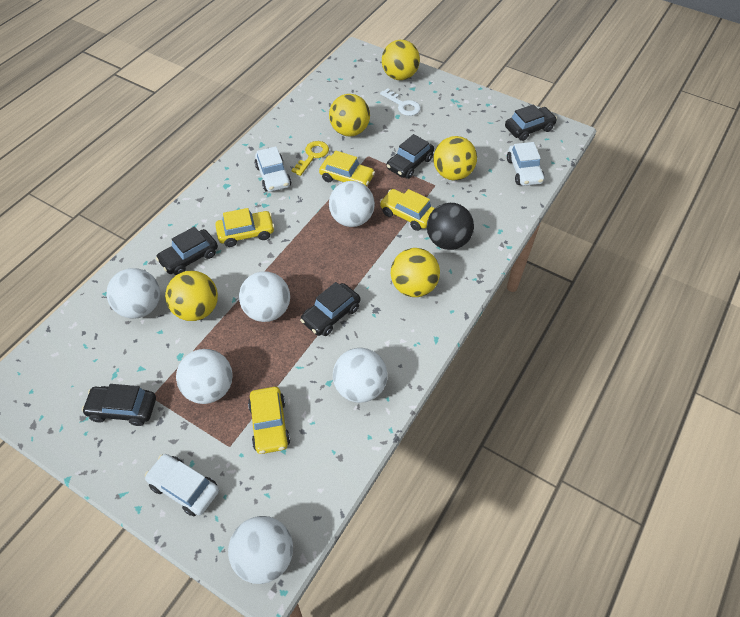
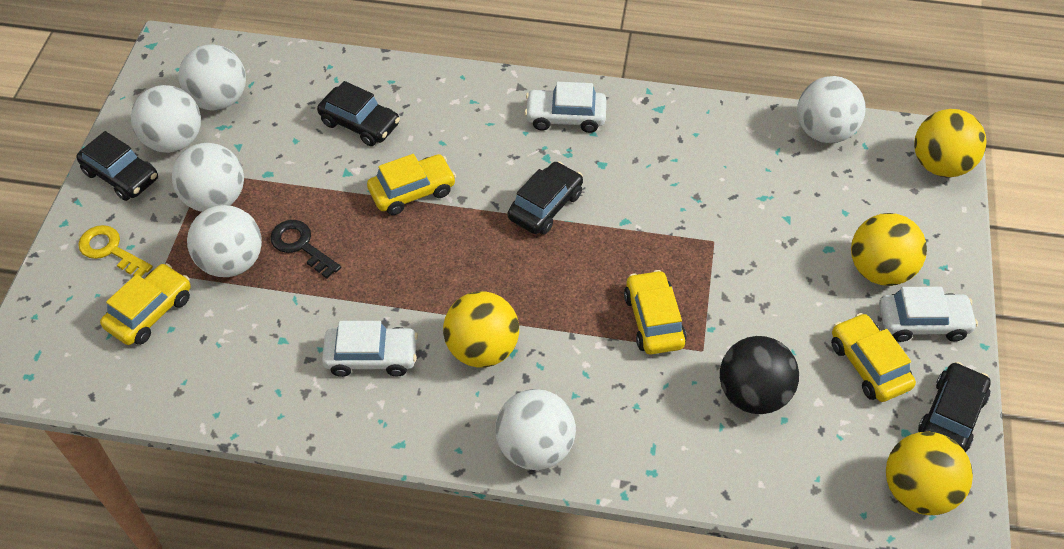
black car: 5 -> 4
black key: 0 -> 1
white key: 1 -> 0
yellow ball: 5 -> 4

